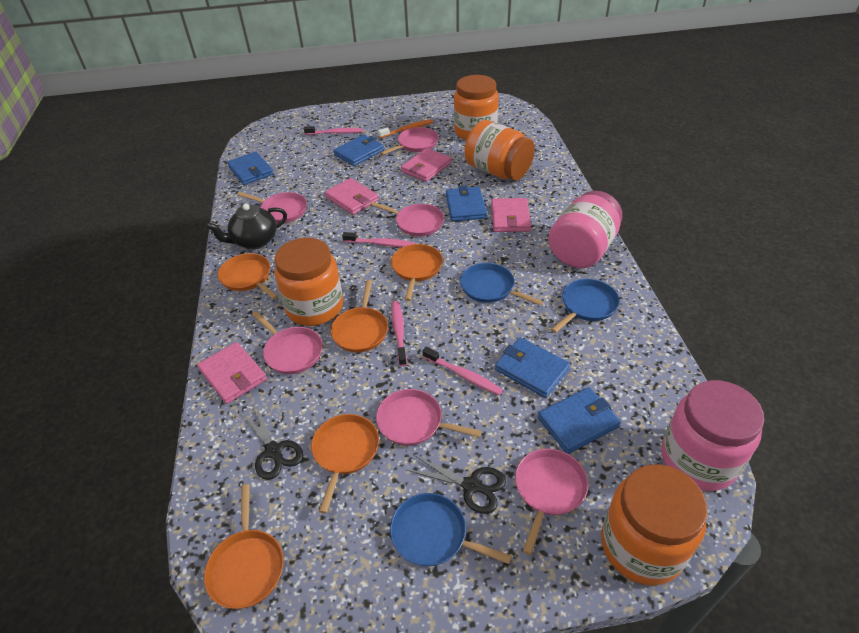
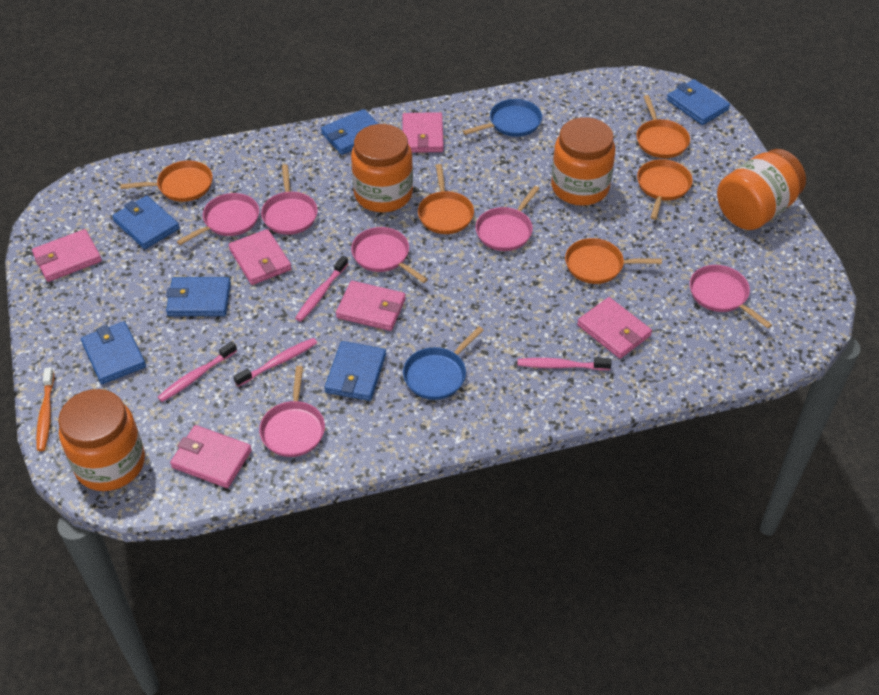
black scissors: 2 -> 0
black teapot: 1 -> 0
blue pan: 3 -> 2
blue wallet: 5 -> 6
pink jar: 2 -> 0
pink wallet: 4 -> 6

